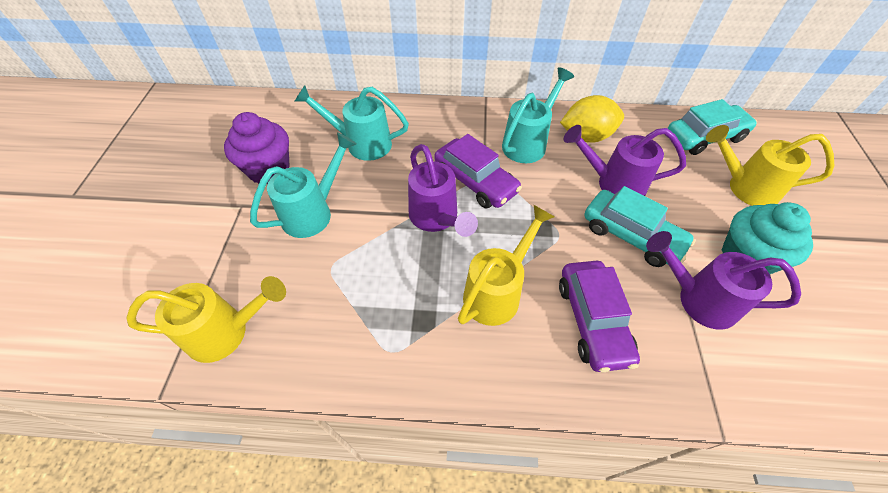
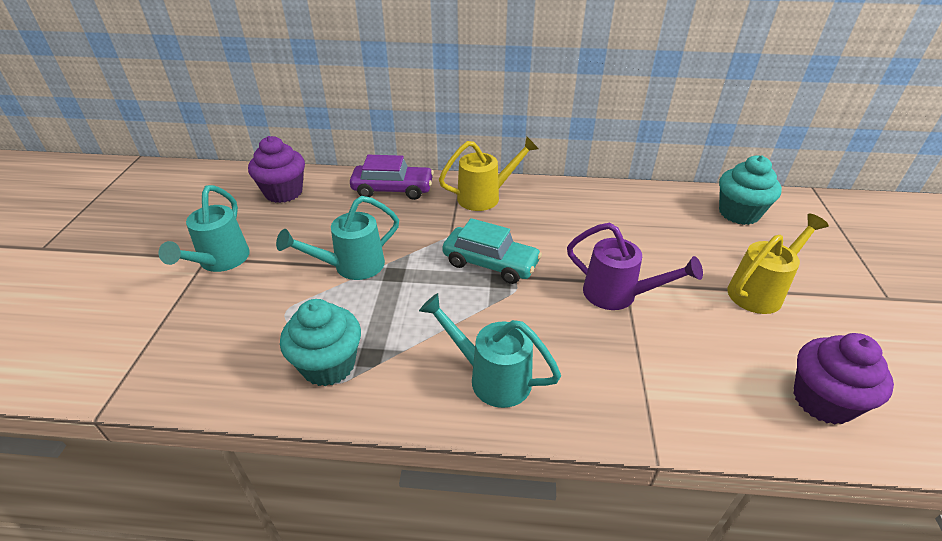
purple car: 2 -> 1
purple cupcake: 1 -> 2
purple watering can: 3 -> 1
turquoise car: 2 -> 1
turquoise cupcake: 1 -> 2
yellow lemon: 1 -> 0
yellow watering can: 3 -> 2

